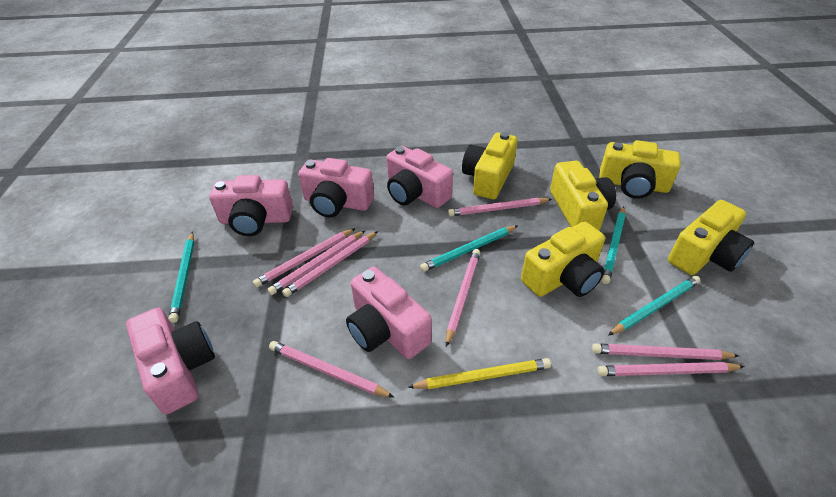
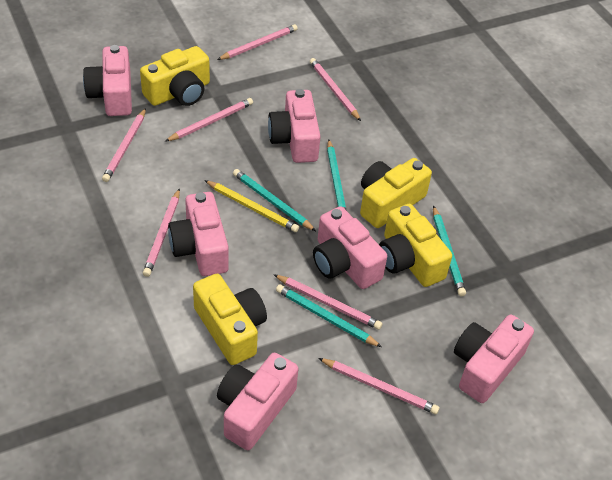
pink camera: 5 -> 6
pink pencil: 8 -> 7
yellow camera: 5 -> 4

